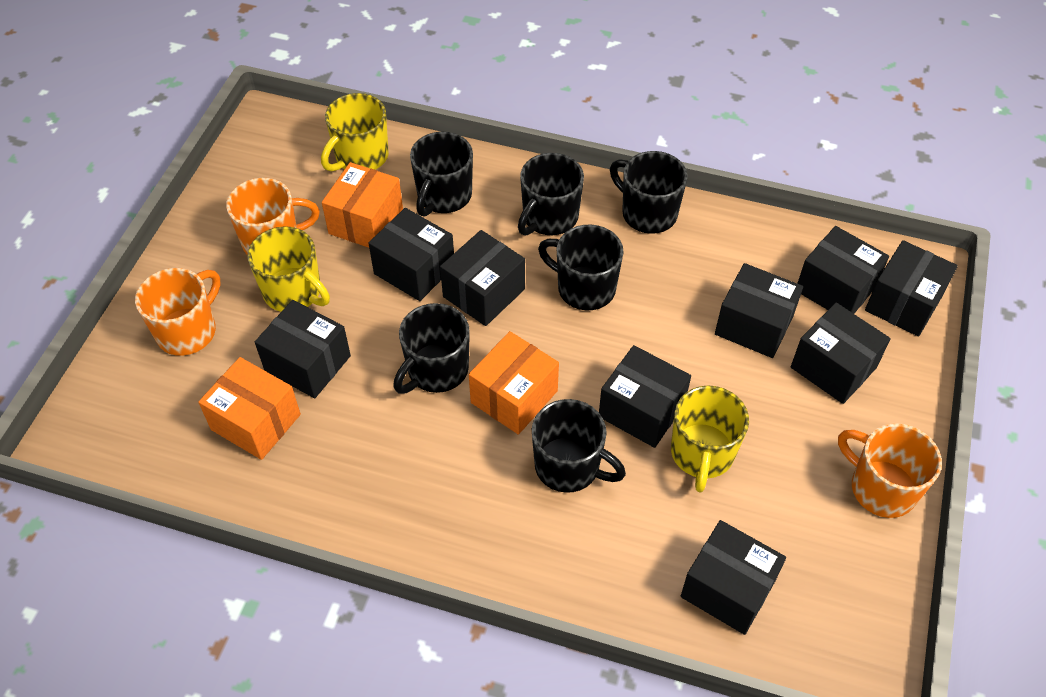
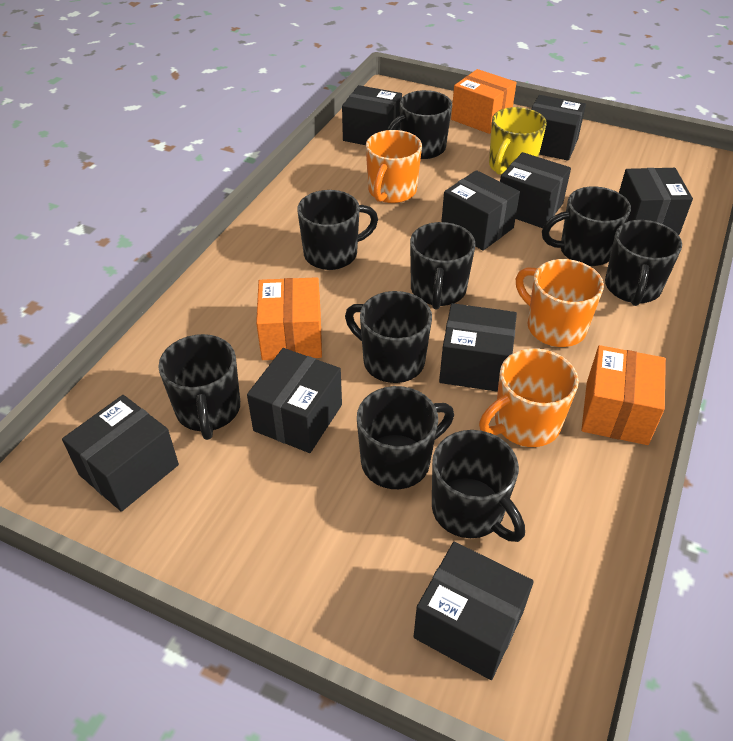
black mug: 6 -> 9
yellow mug: 3 -> 1

